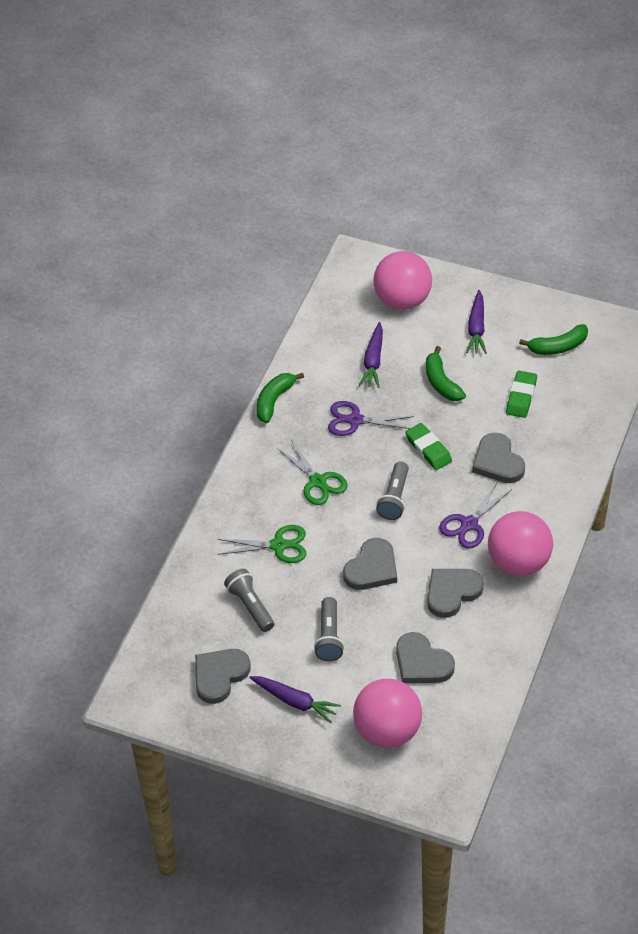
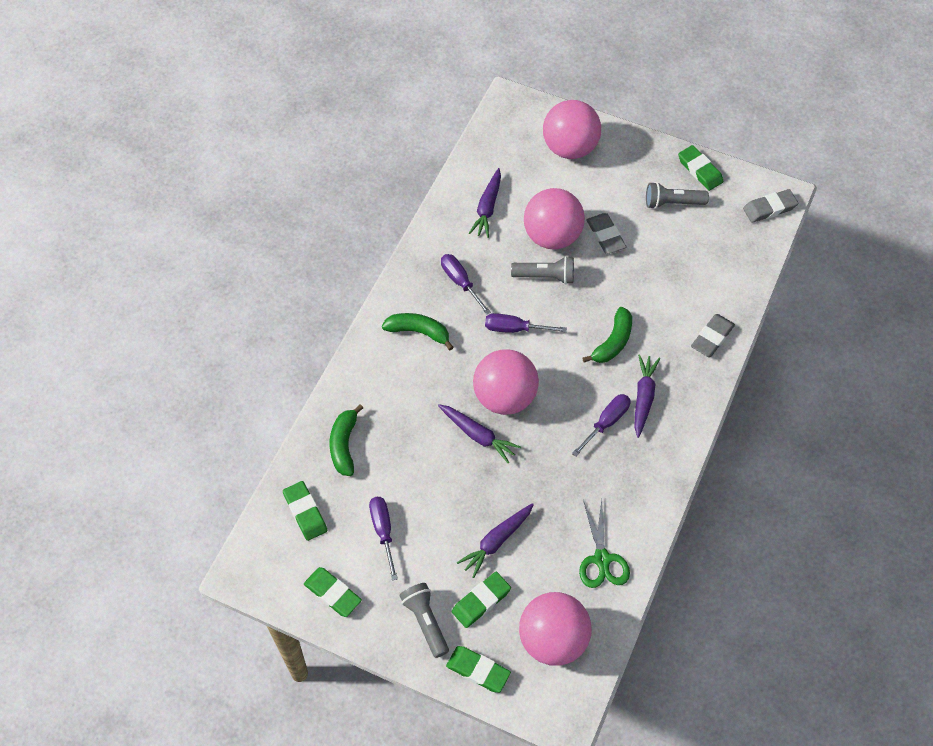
green eraser: 2 -> 5
green scissors: 2 -> 1
grey eraser: 0 -> 3
grey heart: 5 -> 0
pink ball: 3 -> 4
purple carrot: 3 -> 4
purple scissors: 2 -> 0
purple screwdriver: 0 -> 4

